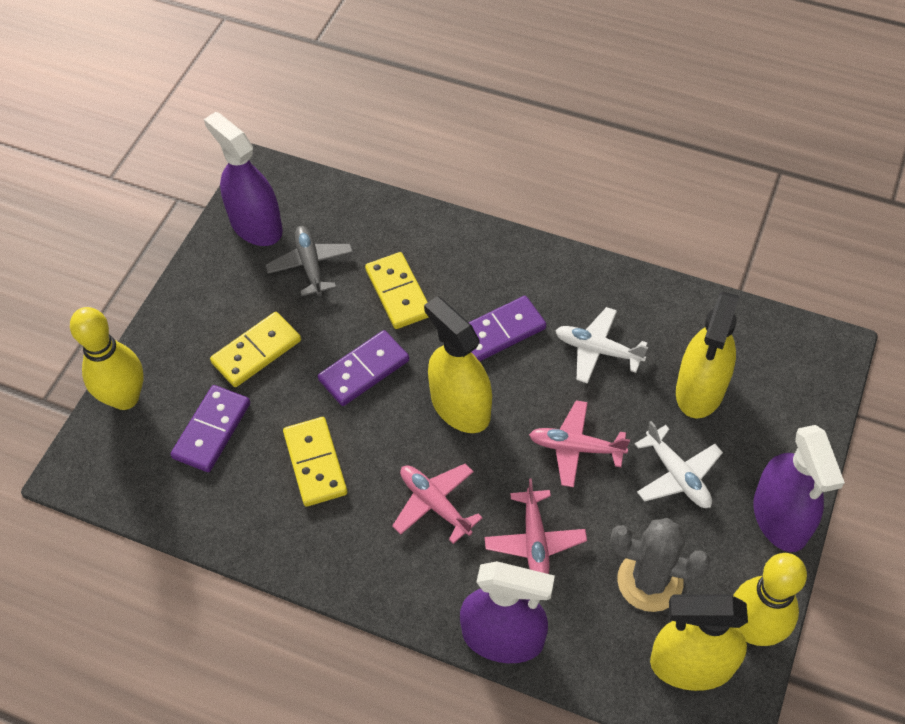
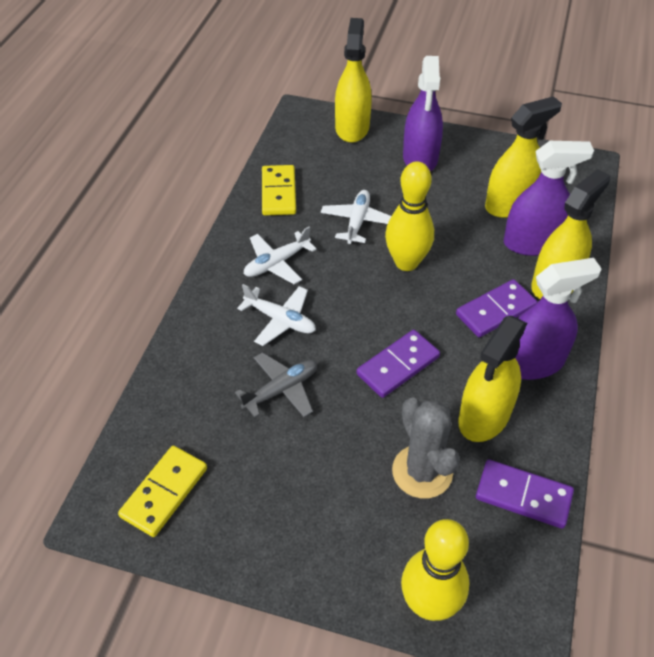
pink plane: 3 -> 0
white plane: 2 -> 3
yellow domino: 3 -> 2
yellow spray bottle: 3 -> 4

